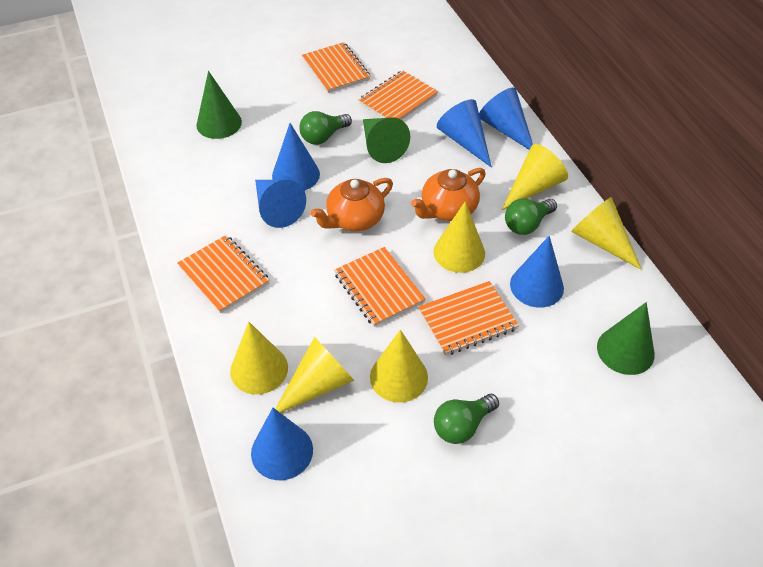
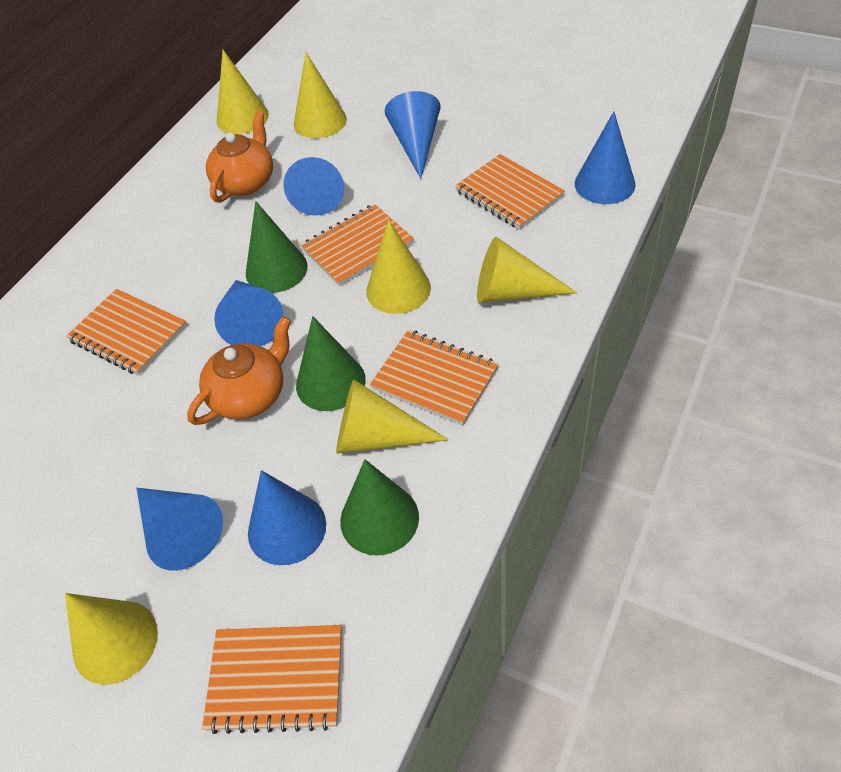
green light bulb: 3 -> 0

